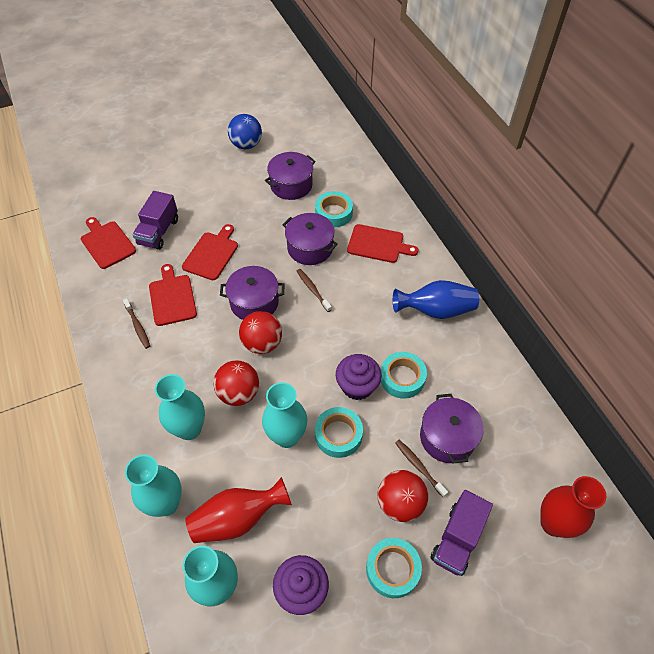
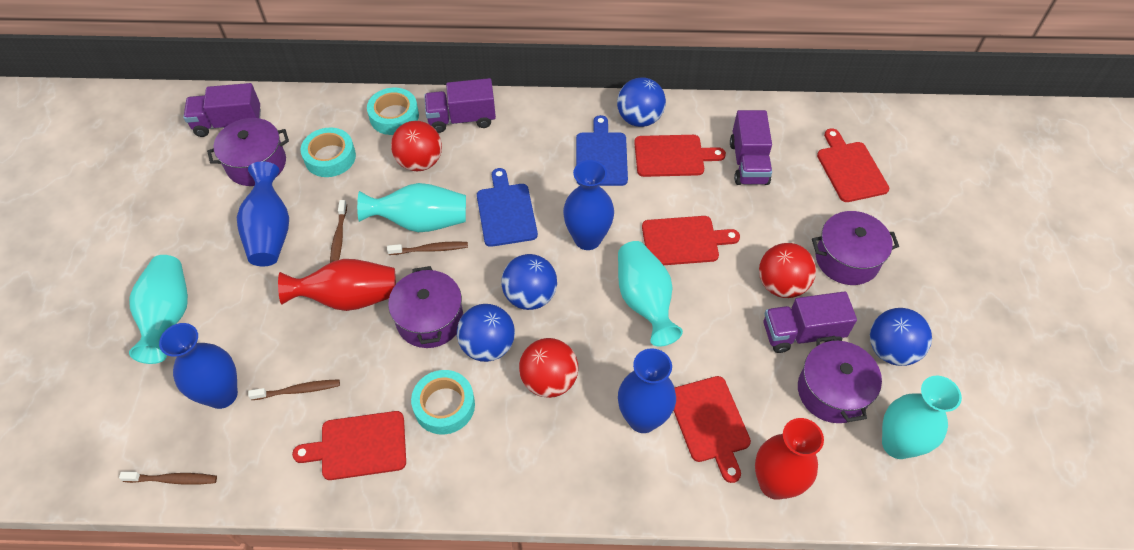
blue ball: 1 -> 4
blue cutting board: 0 -> 2
blue vase: 1 -> 4
brown toothbrush: 3 -> 4
purple cupcake: 2 -> 0
purple truck: 2 -> 4
red cutting board: 4 -> 5
turquoise tape: 4 -> 3

